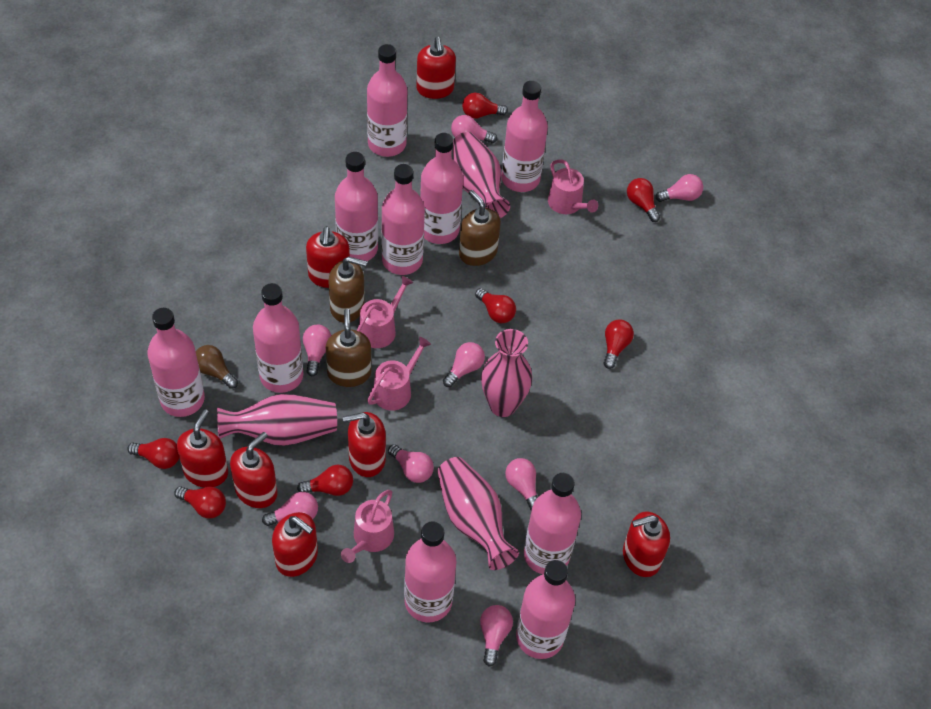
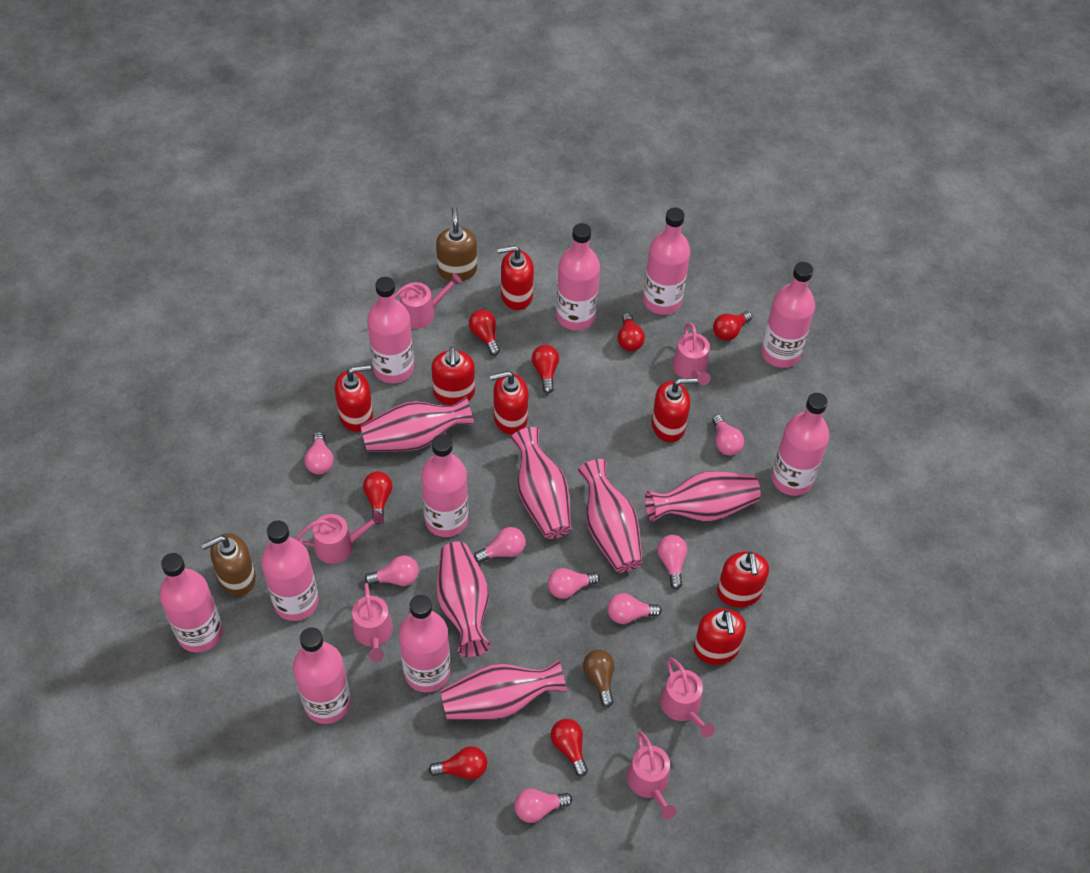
brown soap dispenser: 3 -> 2
pink vase: 4 -> 6
pink watering can: 4 -> 6

